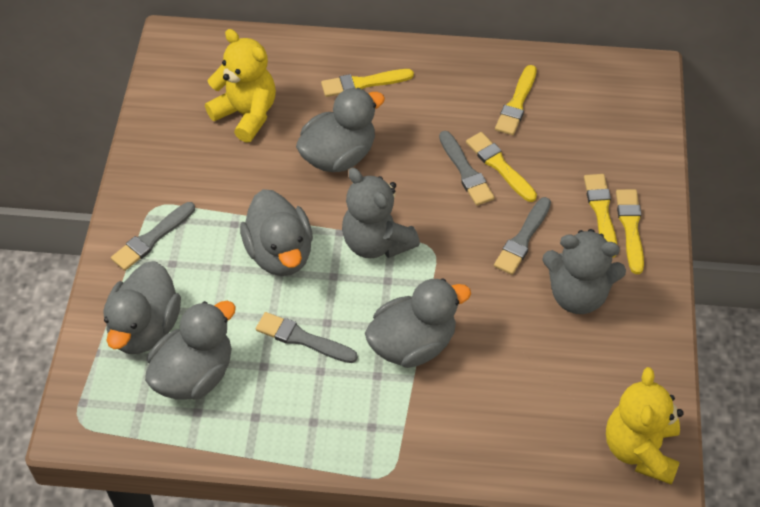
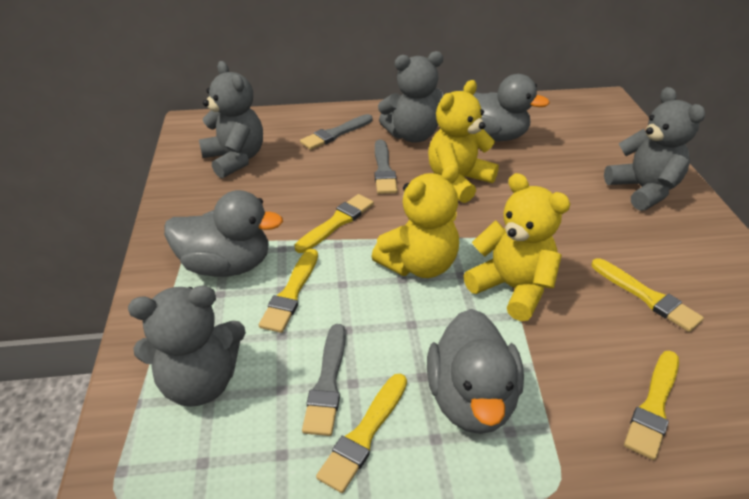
grey brush: 4 -> 3
grey duck: 5 -> 3
grey teddy bear: 2 -> 4
yellow teddy bear: 2 -> 3

